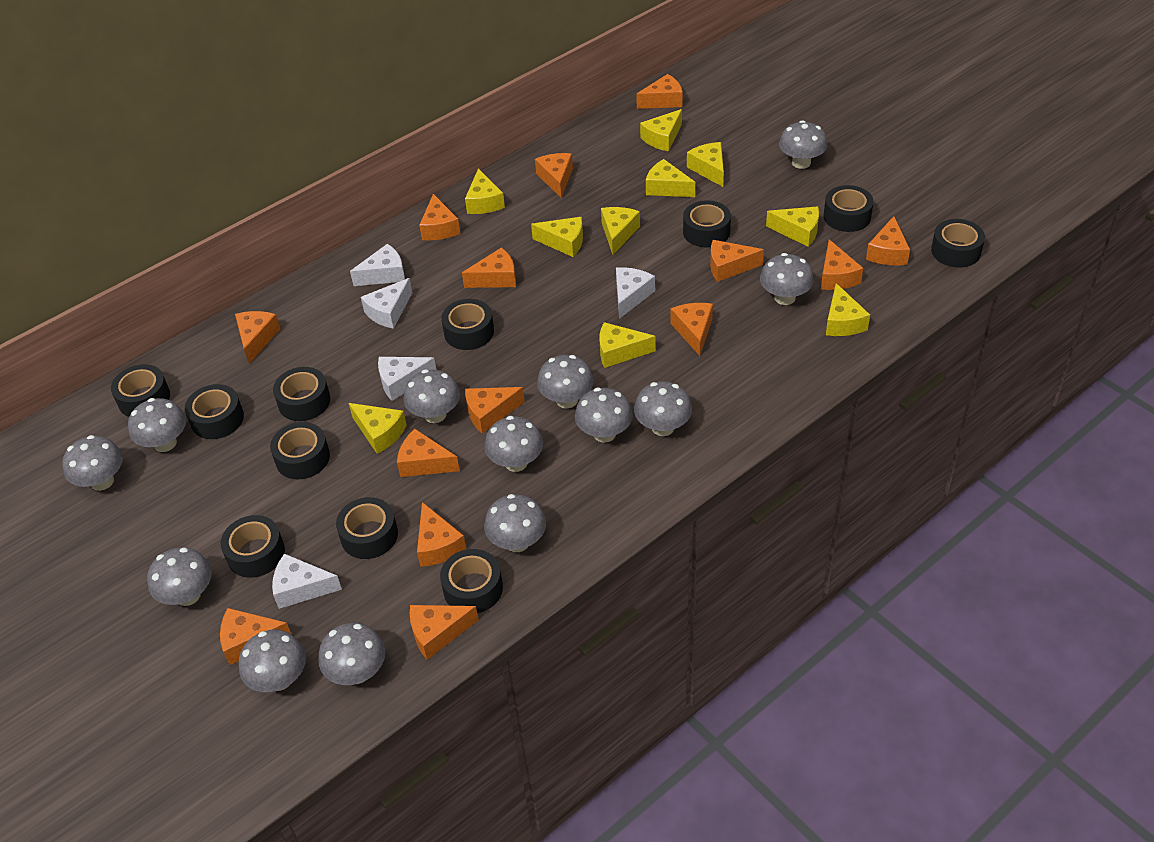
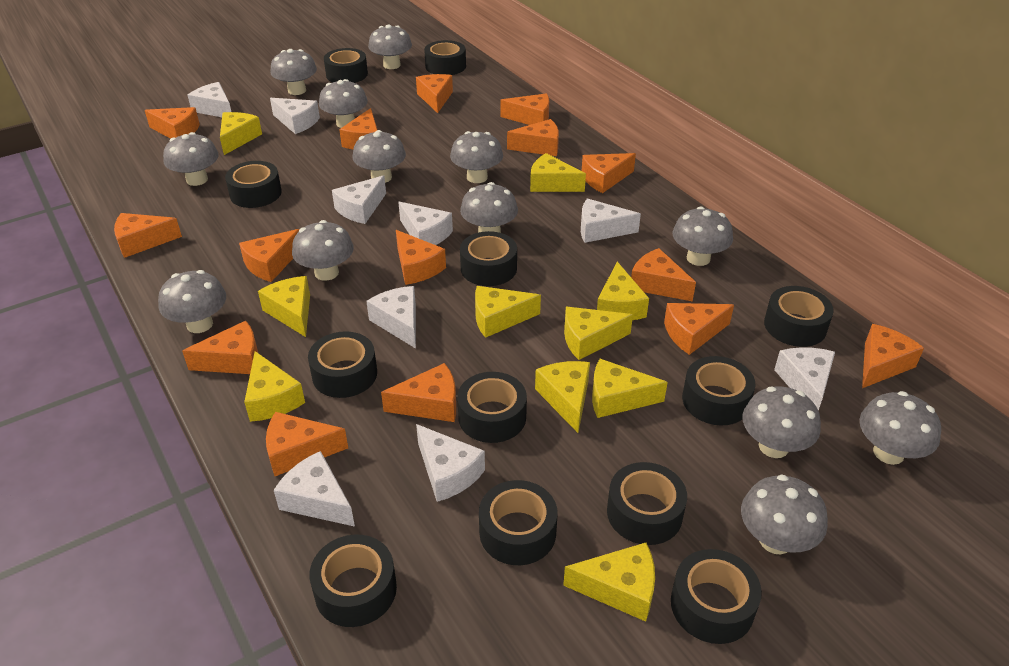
black tape: 11 -> 12
orange cheese: 14 -> 15
white cheese: 5 -> 9

